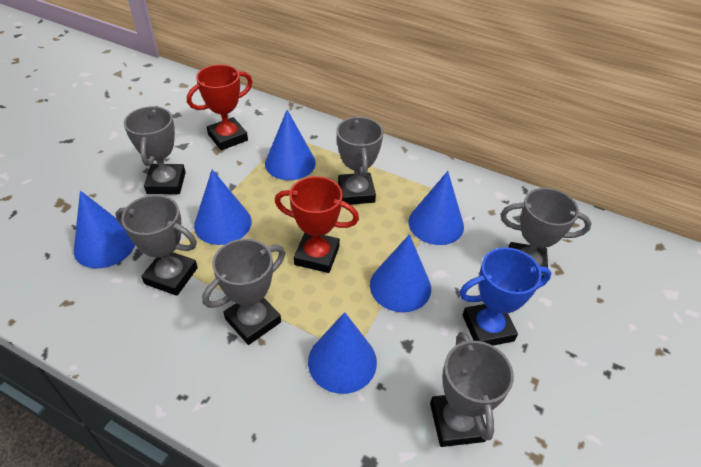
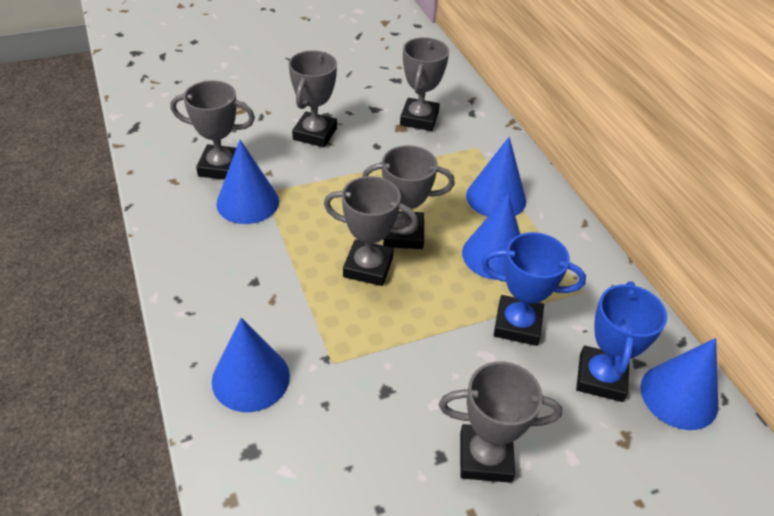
blue cone: 6 -> 5
blue trophy: 1 -> 2
red trophy: 2 -> 0

